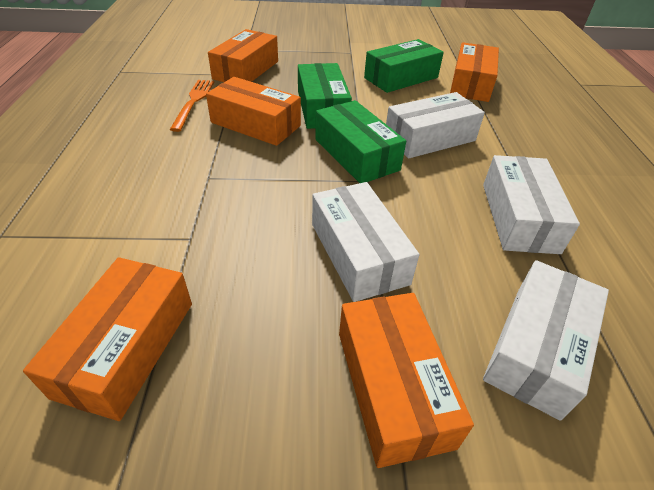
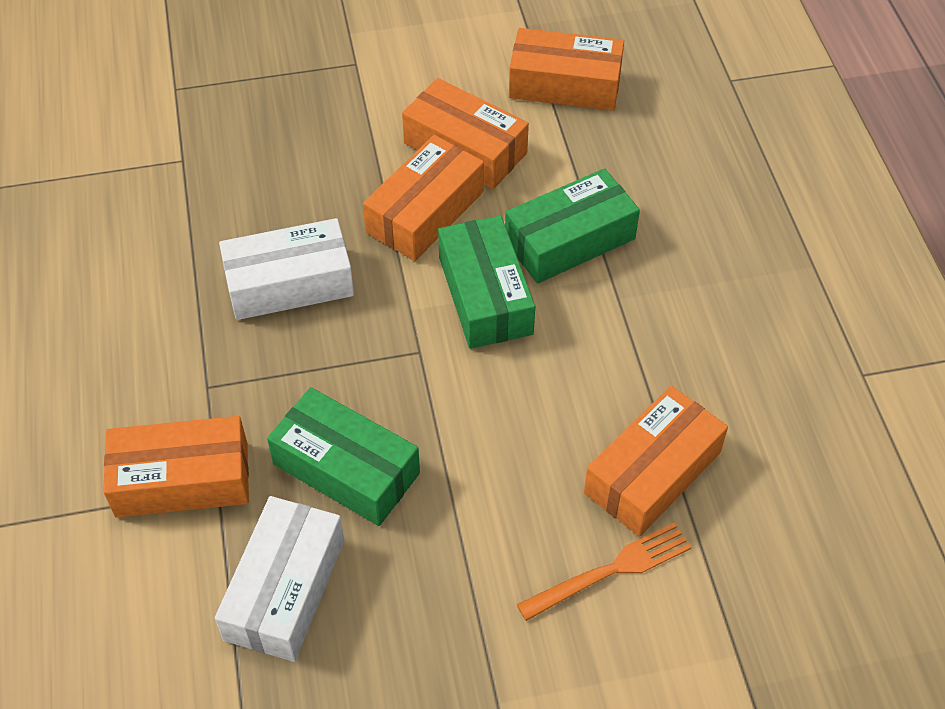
white box: 4 -> 2

